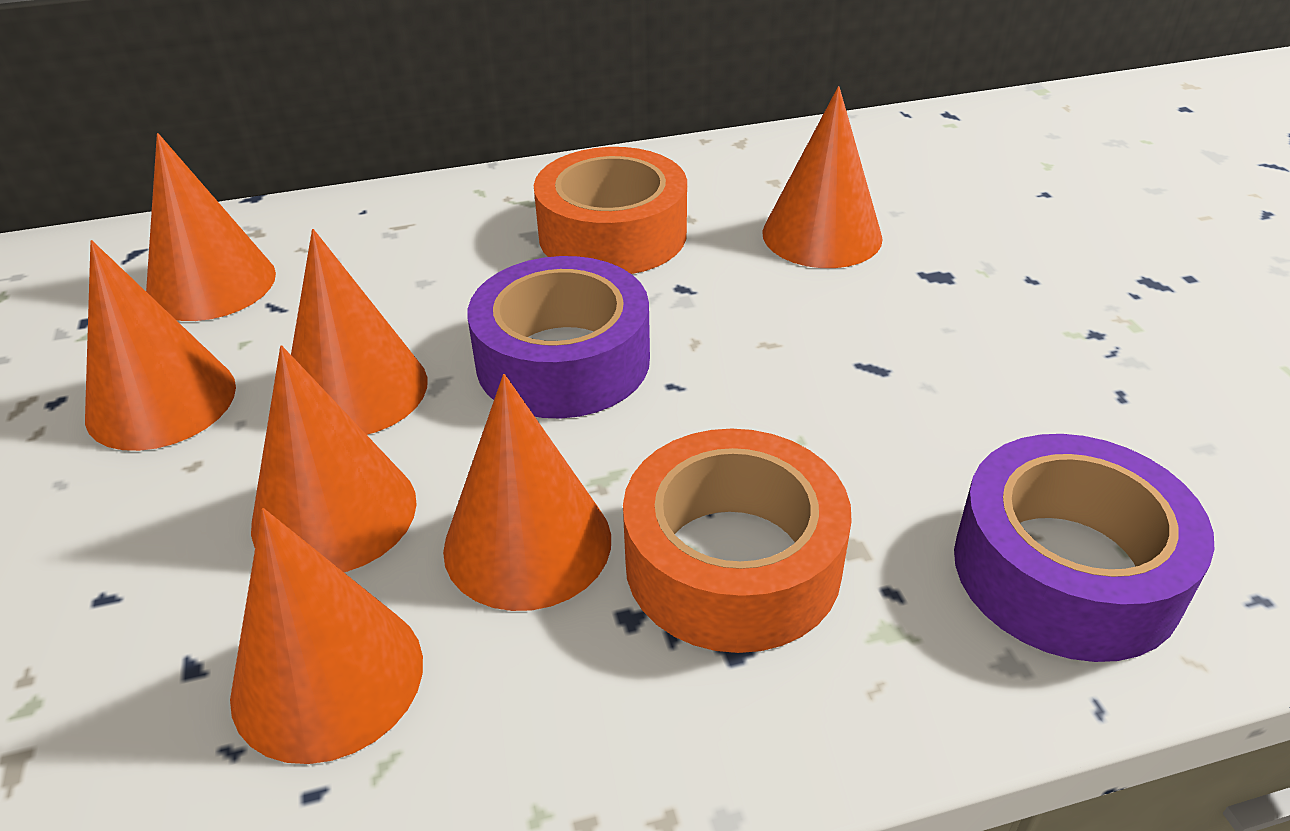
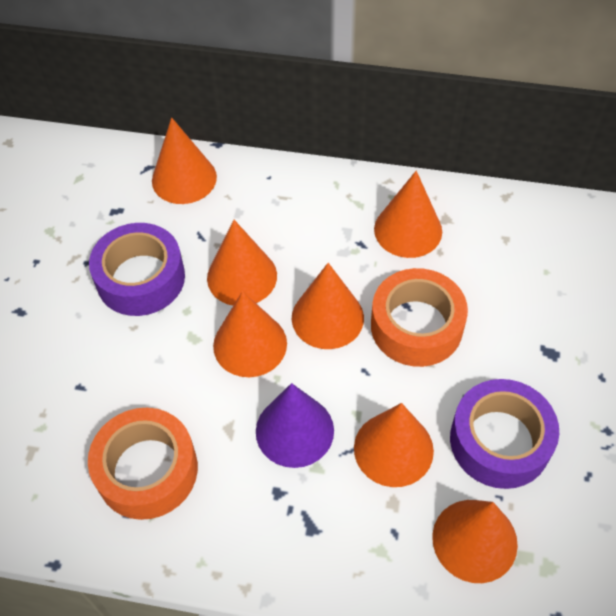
purple cone: 0 -> 1

